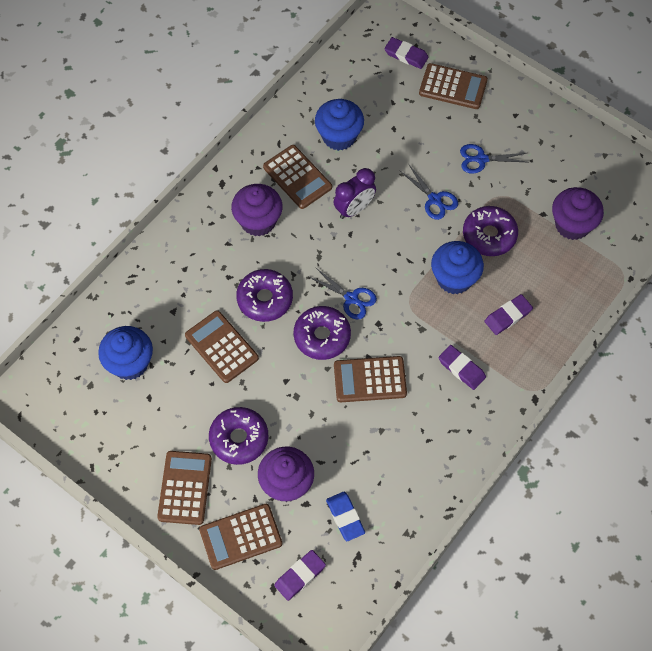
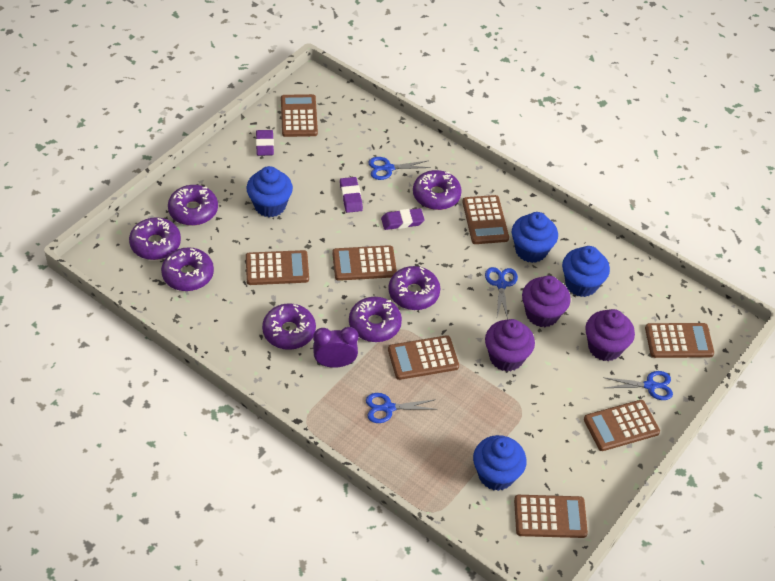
blue cupcake: 3 -> 4
blue eraser: 1 -> 0
blue scissors: 3 -> 4
brown calculator: 6 -> 8
purple donut: 4 -> 7
purple eraser: 4 -> 3

